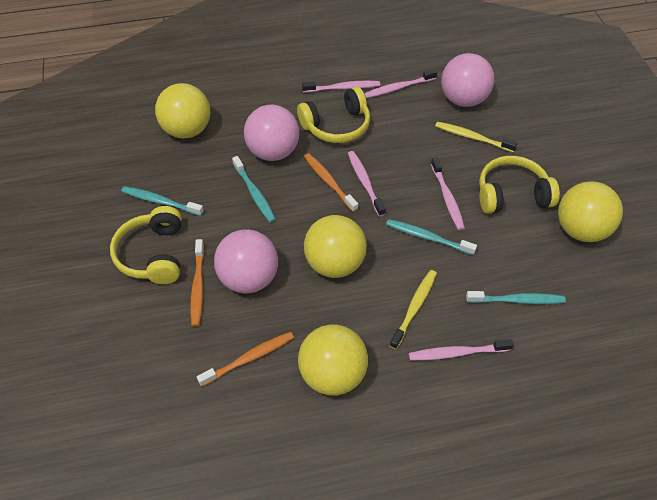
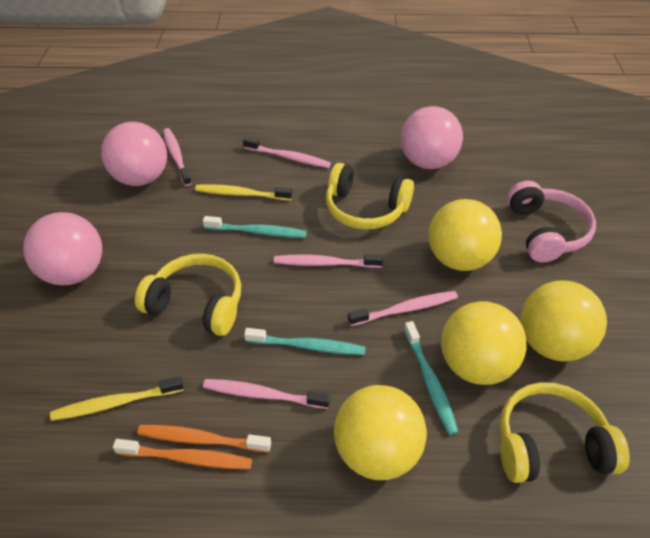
orange toothbrush: 3 -> 2
pink headphones: 0 -> 1
turquoise toothbrush: 4 -> 3

